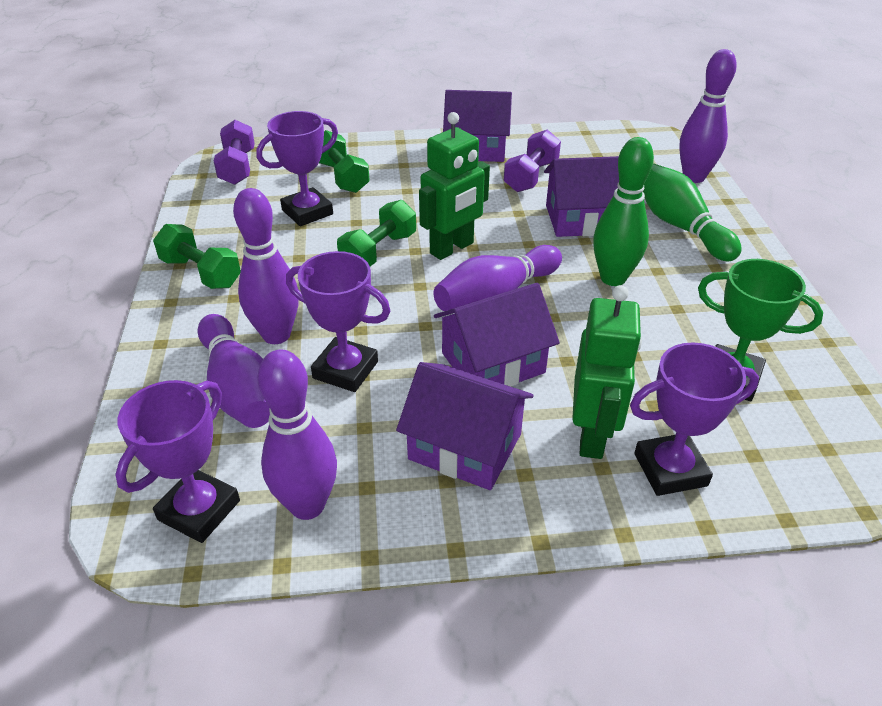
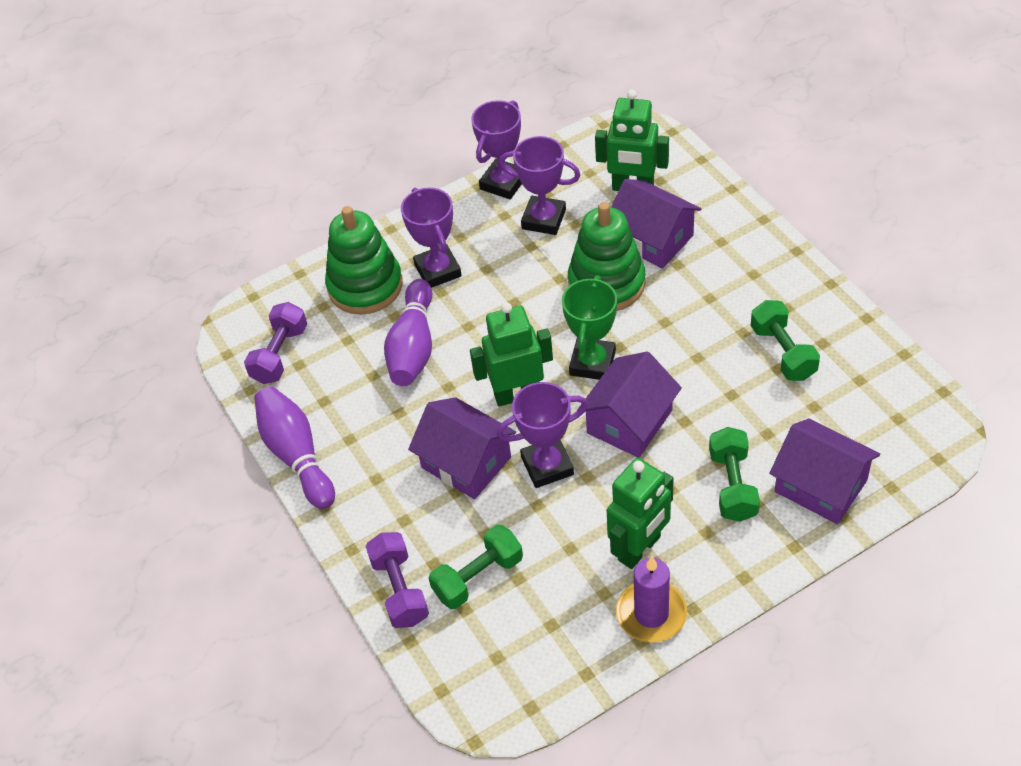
green bowling pin: 2 -> 0
green robot: 2 -> 3
green stacking toy: 0 -> 2
purple bowling pin: 5 -> 2
purple candle: 0 -> 1

